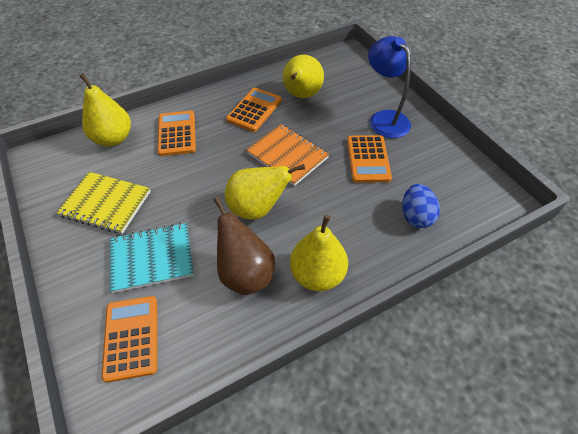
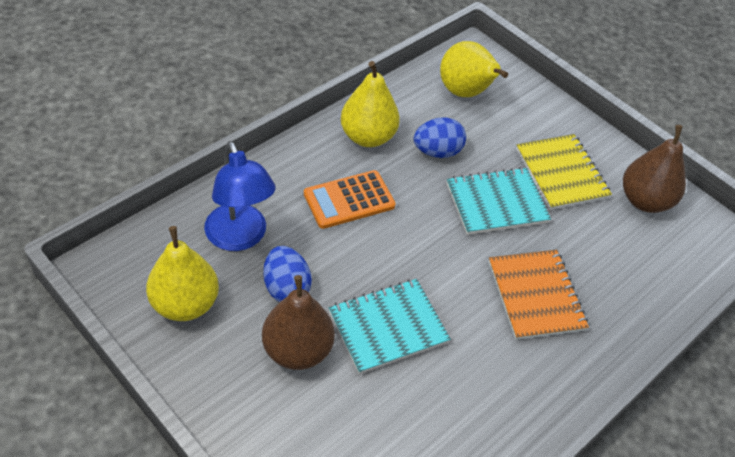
blue egg: 1 -> 2
brown pear: 1 -> 2
orange calculator: 4 -> 1
turquoise notebook: 1 -> 2
yellow pear: 4 -> 3

